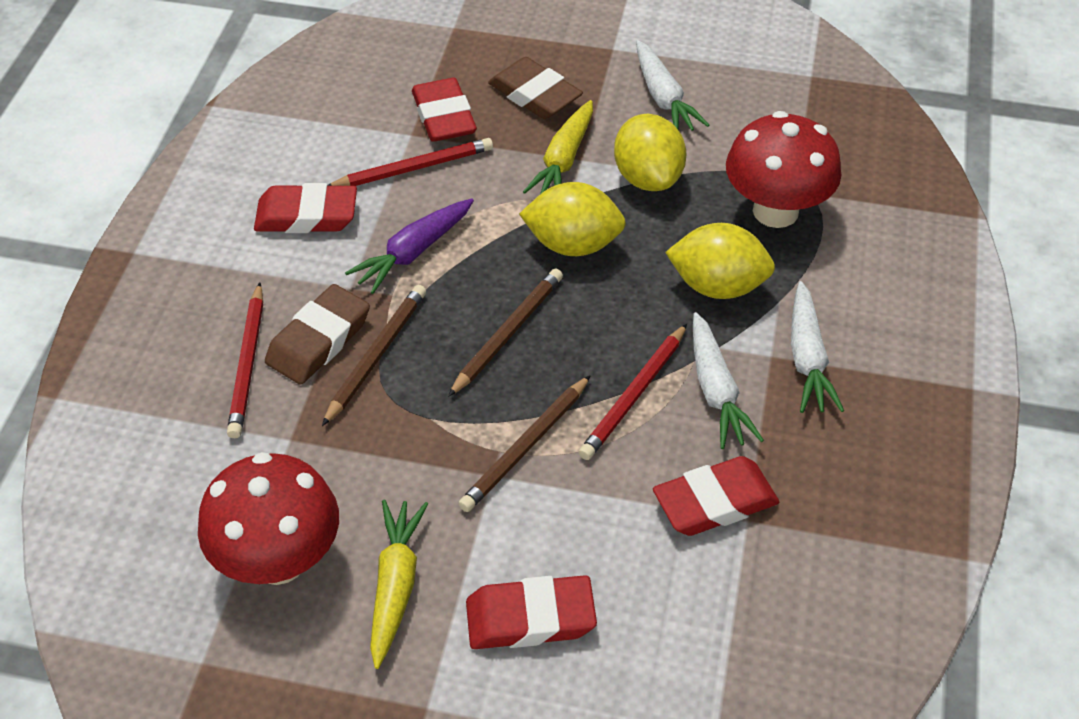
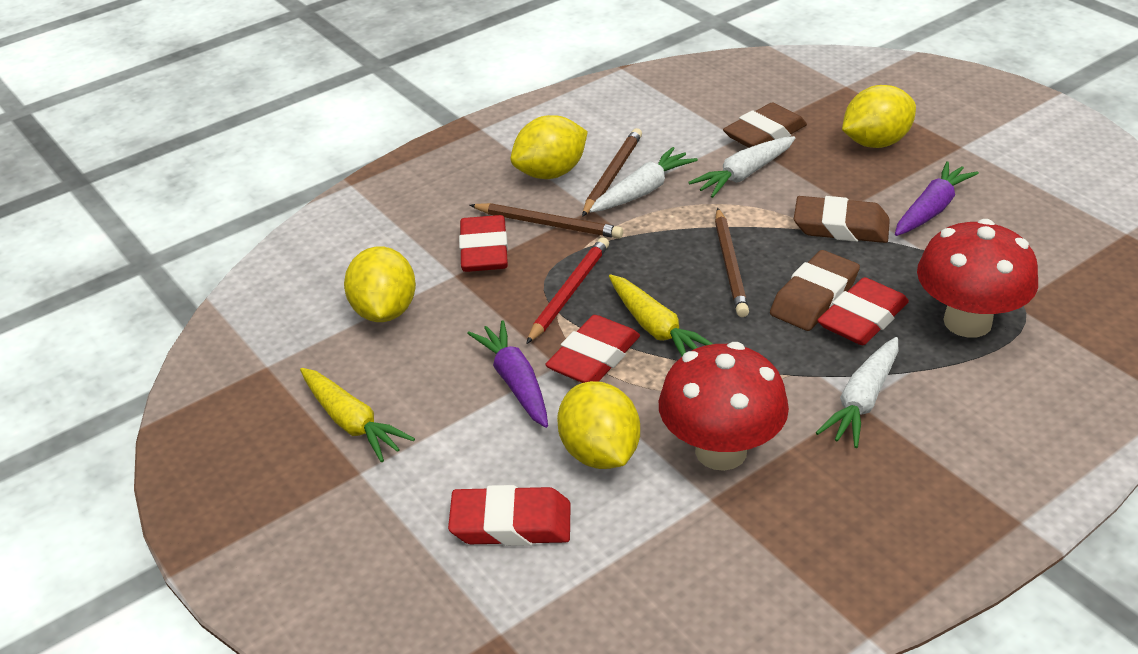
brown eraser: 2 -> 3
purple carrot: 1 -> 2
red pencil: 3 -> 1
yellow lemon: 3 -> 4

